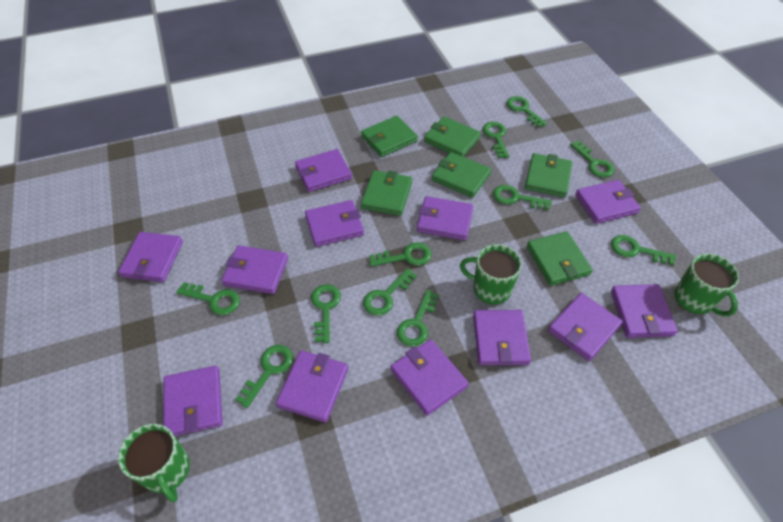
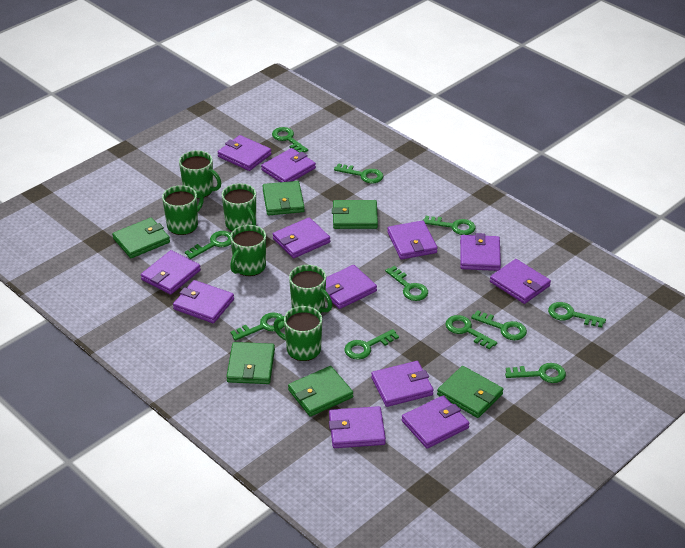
green mug: 3 -> 6

